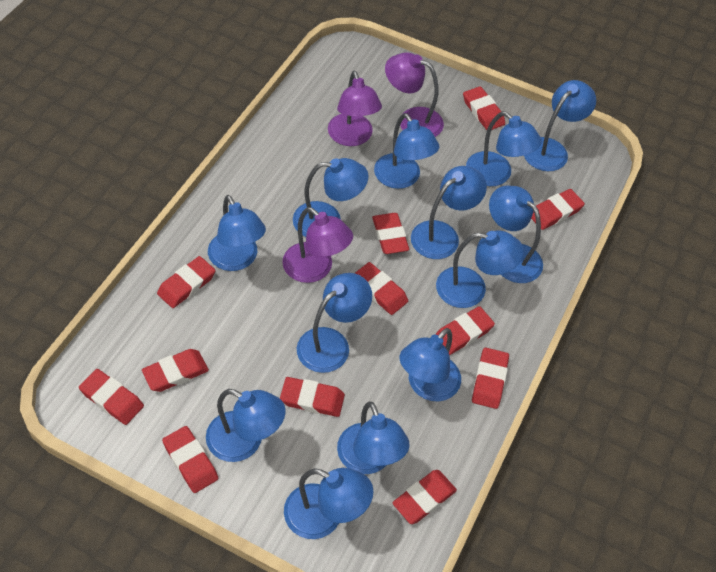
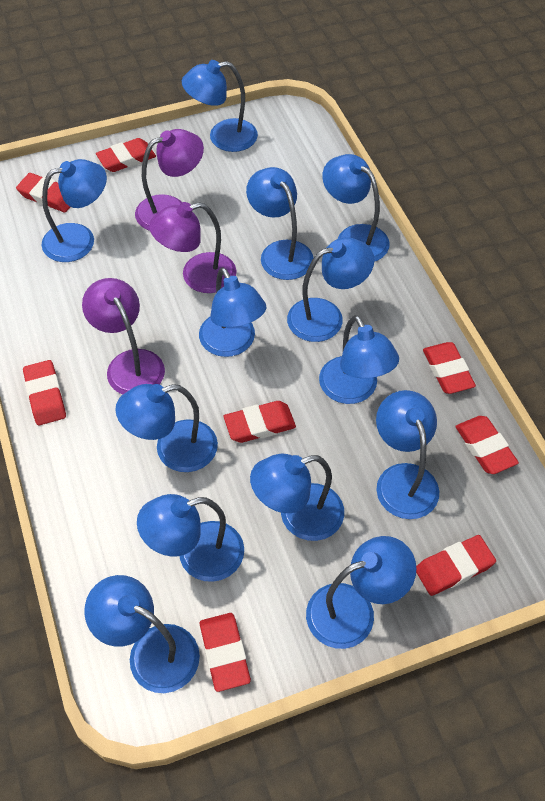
red eraser: 12 -> 8

